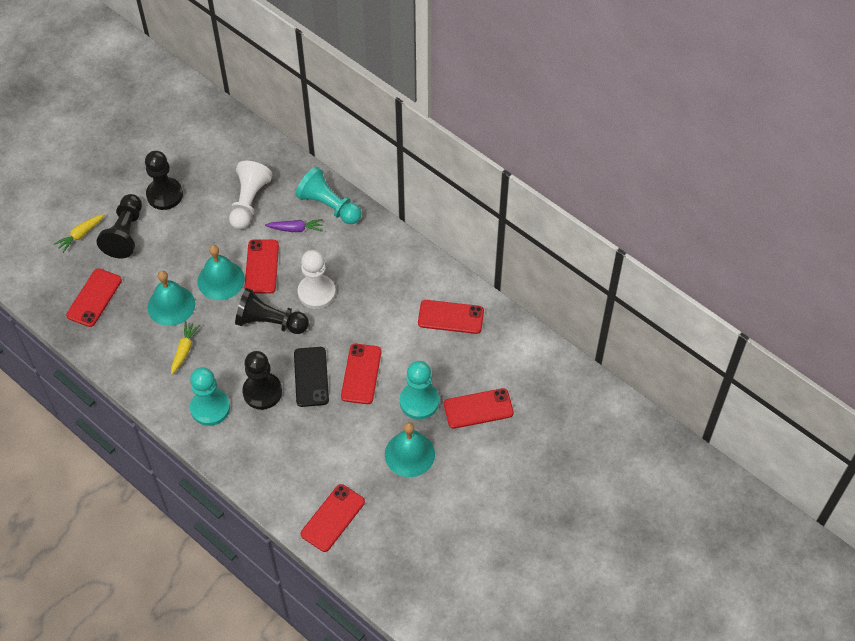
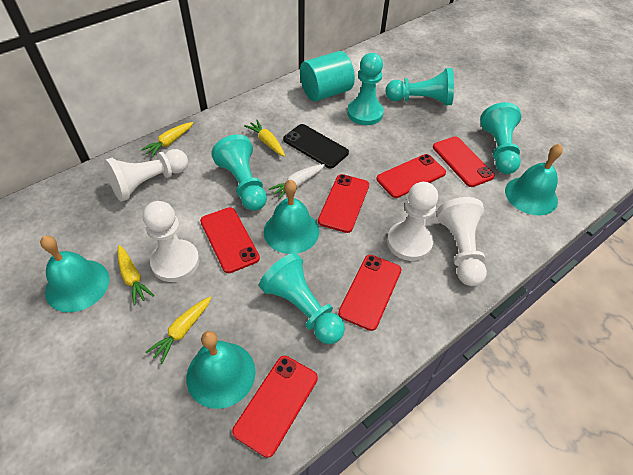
black pawn: 4 -> 0
purple carrot: 1 -> 0
turquoise bell: 3 -> 4
turquoise cylinder: 0 -> 1
turquoise pawn: 3 -> 5
white carrot: 0 -> 1
white pawn: 2 -> 4
yellow carrot: 2 -> 4

